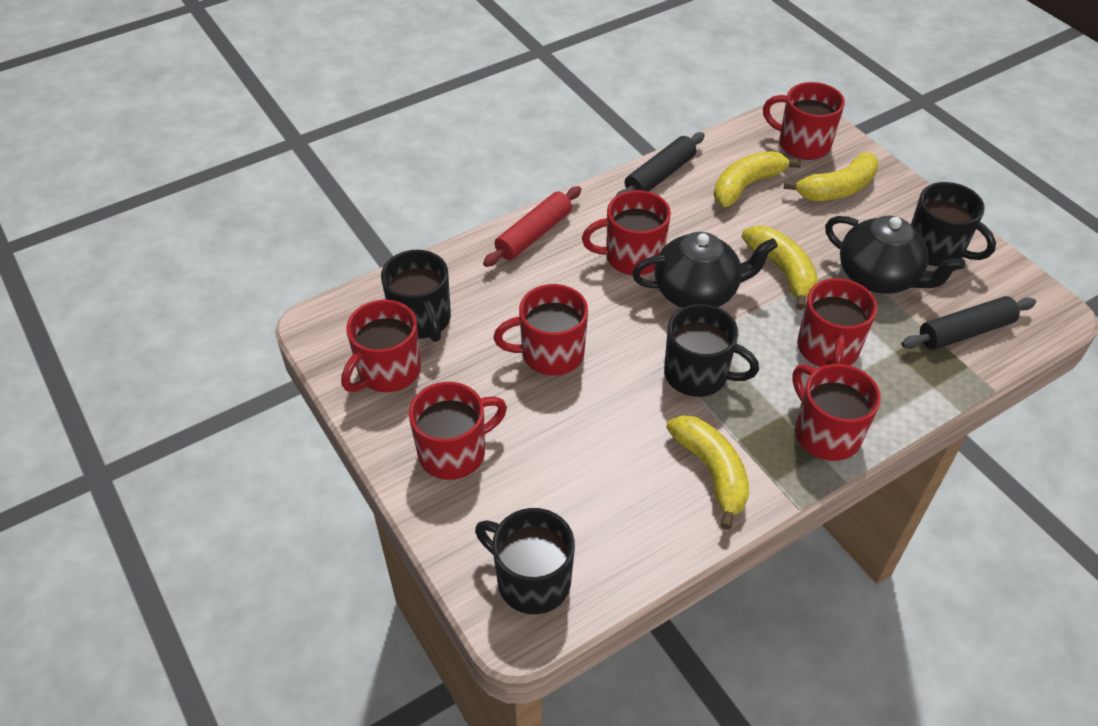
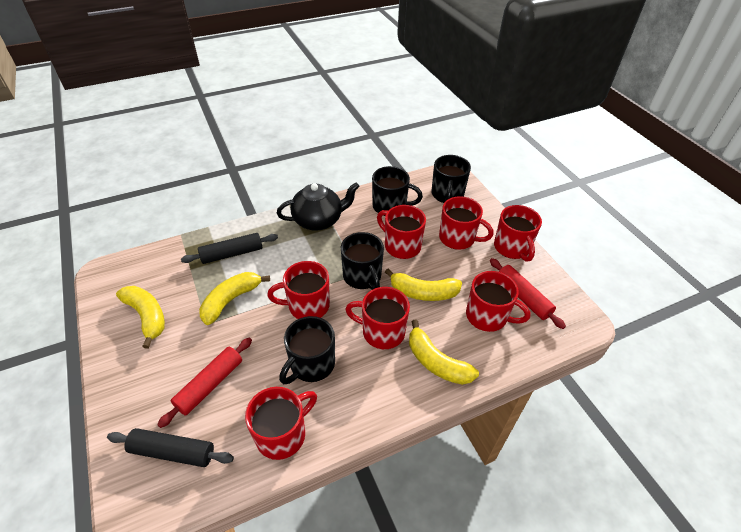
black teapot: 2 -> 1
red rolling pin: 1 -> 2

